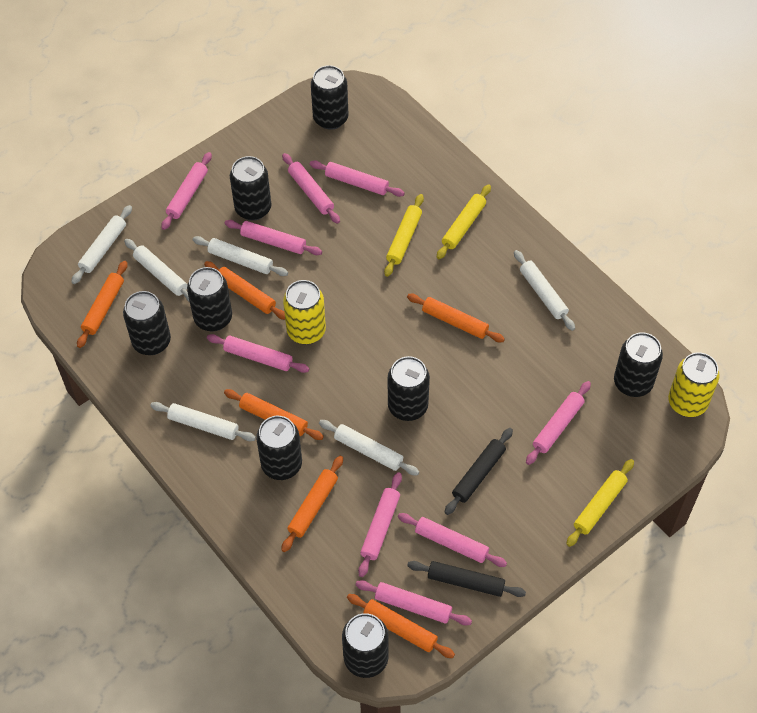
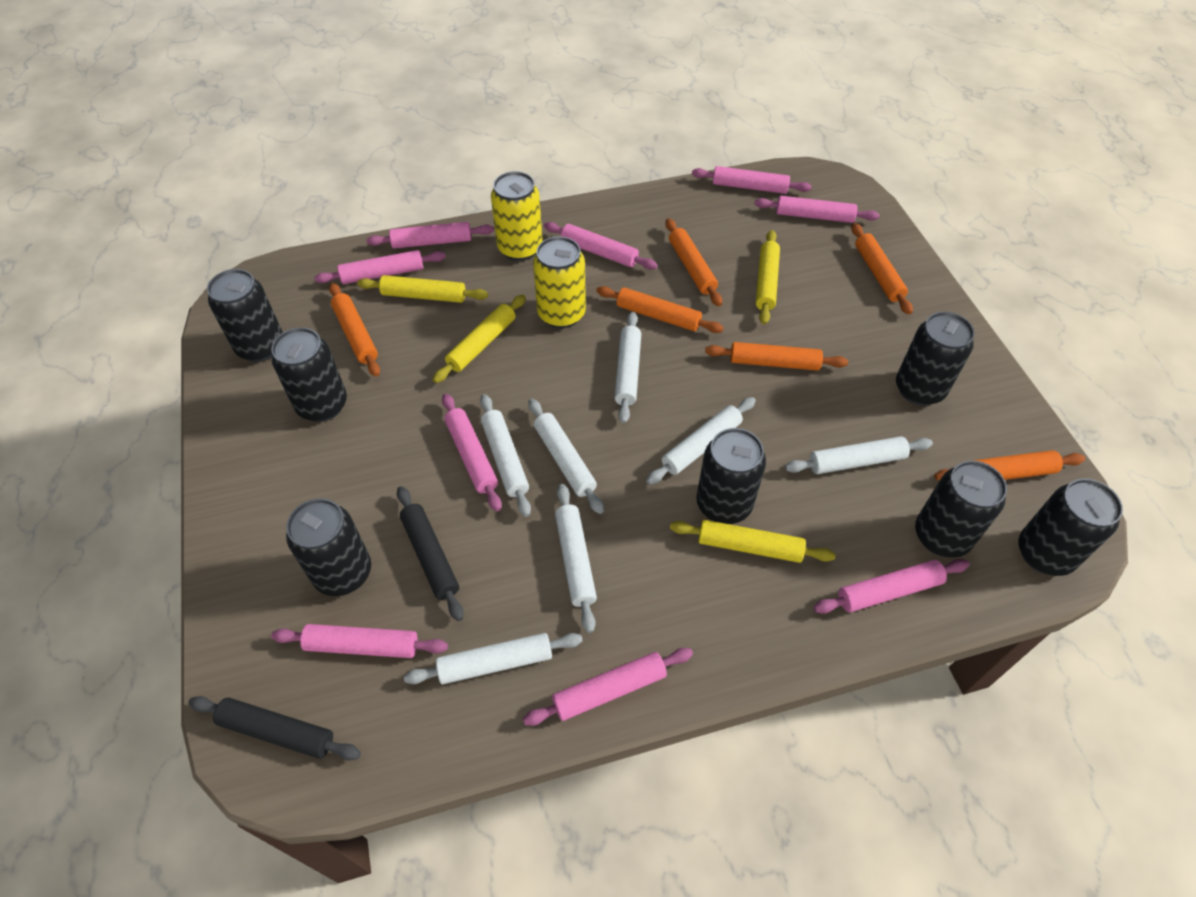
black can: 8 -> 7
white rolling pin: 6 -> 7
yellow rolling pin: 3 -> 4

